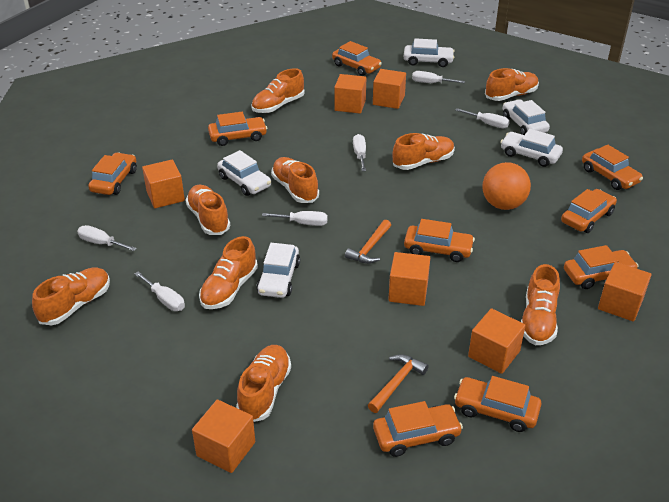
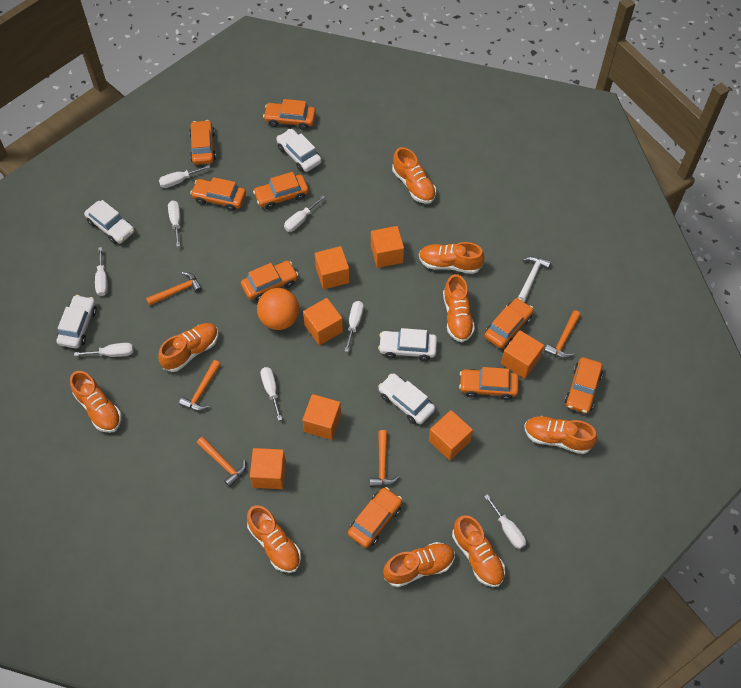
orange hammer: 2 -> 5
white hammer: 0 -> 1
white screwdriver: 6 -> 8

